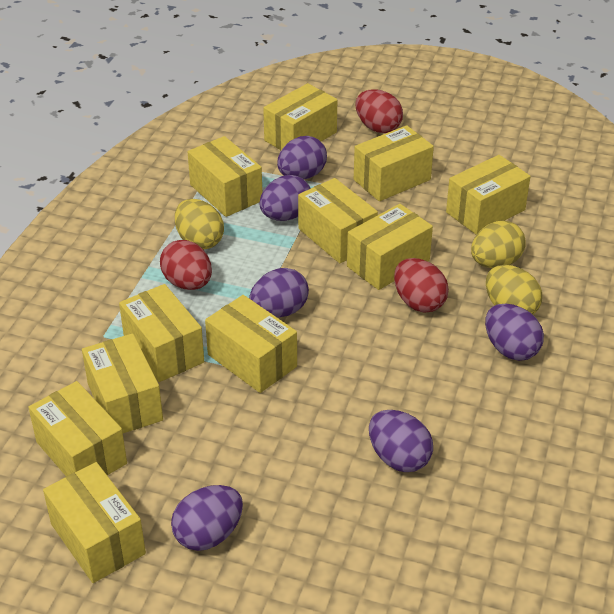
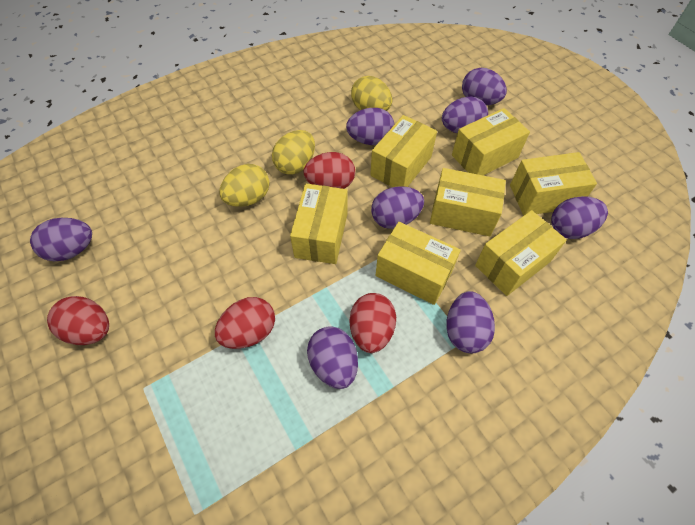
purple egg: 6 -> 8
red egg: 3 -> 4
yellow box: 11 -> 7

